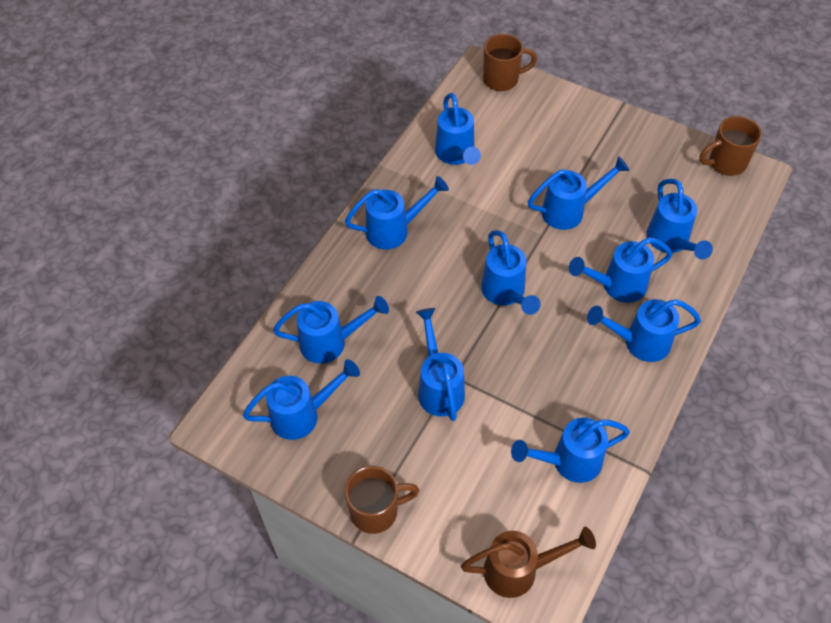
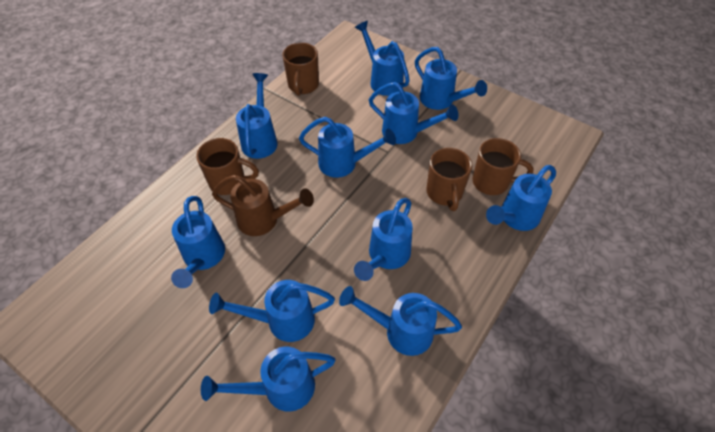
brown mug: 3 -> 4

